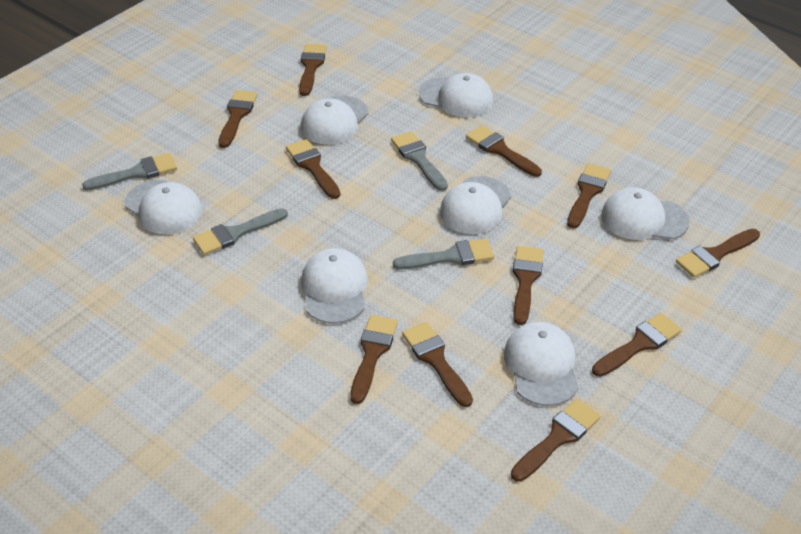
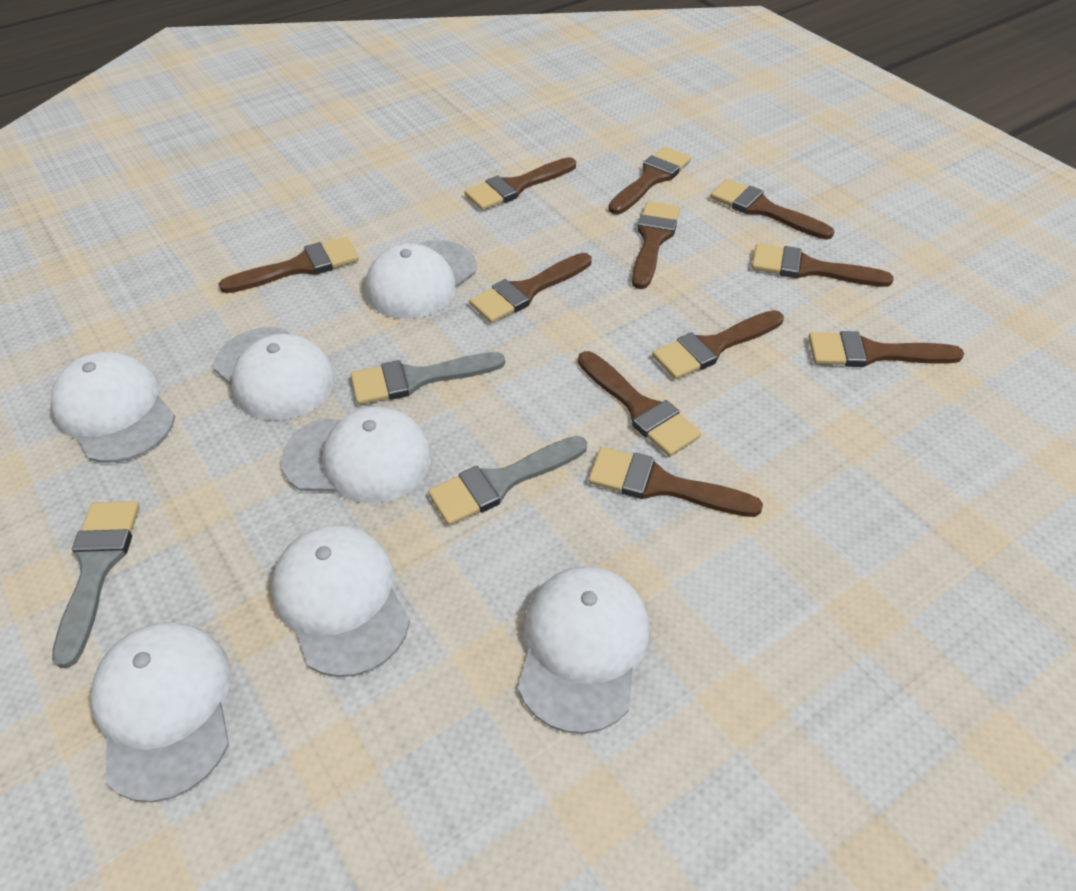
grey brush: 4 -> 3

